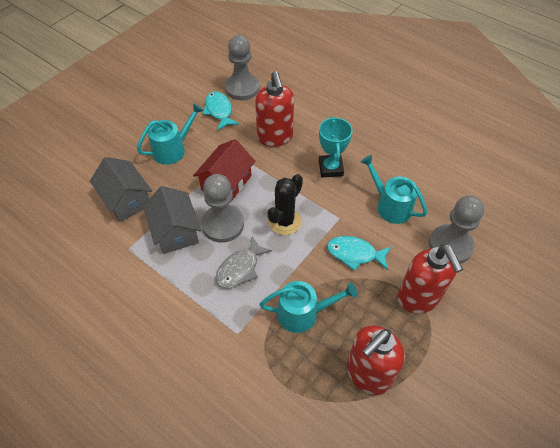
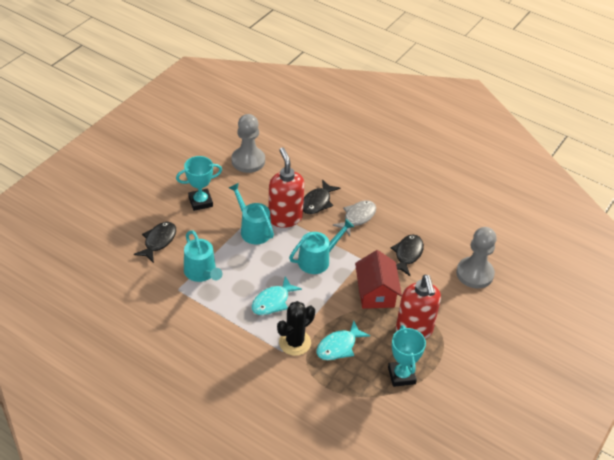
black fish: 0 -> 3
grey house: 2 -> 0
grey pawn: 3 -> 2
red soap dispenser: 3 -> 2
turquoise trophy: 1 -> 2

